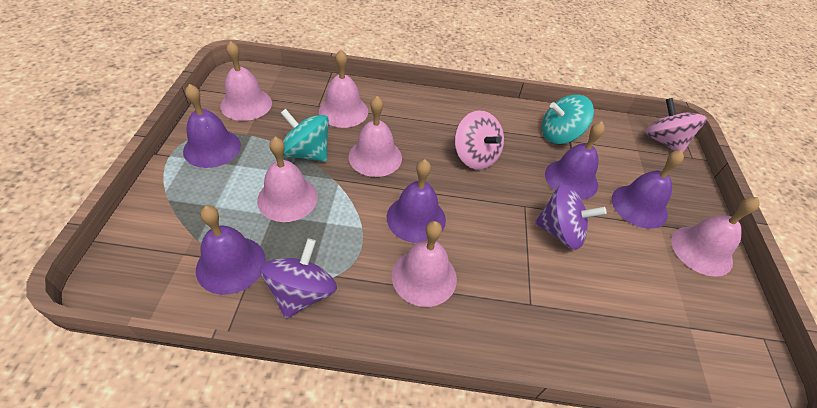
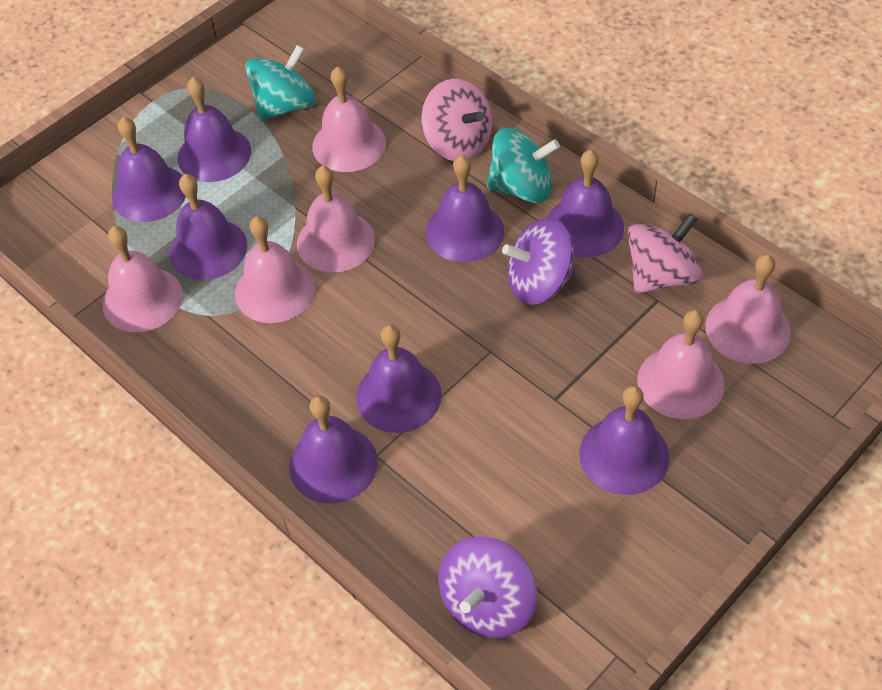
purple bell: 5 -> 8

